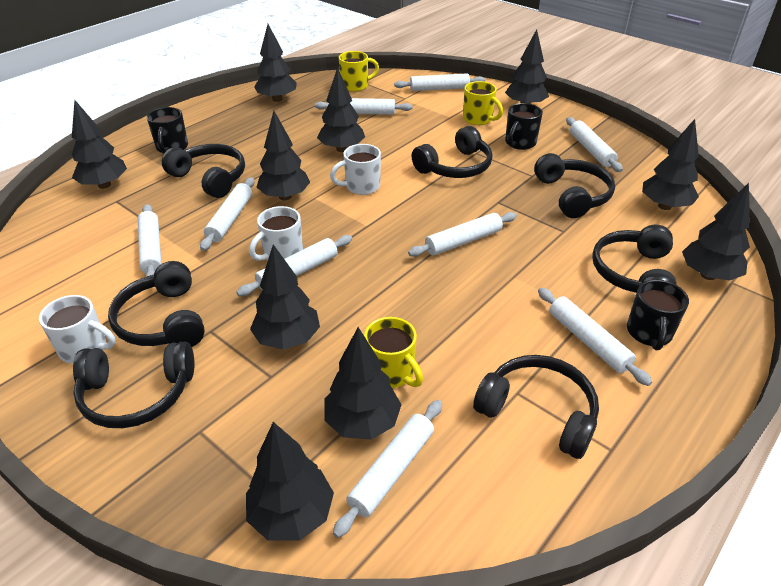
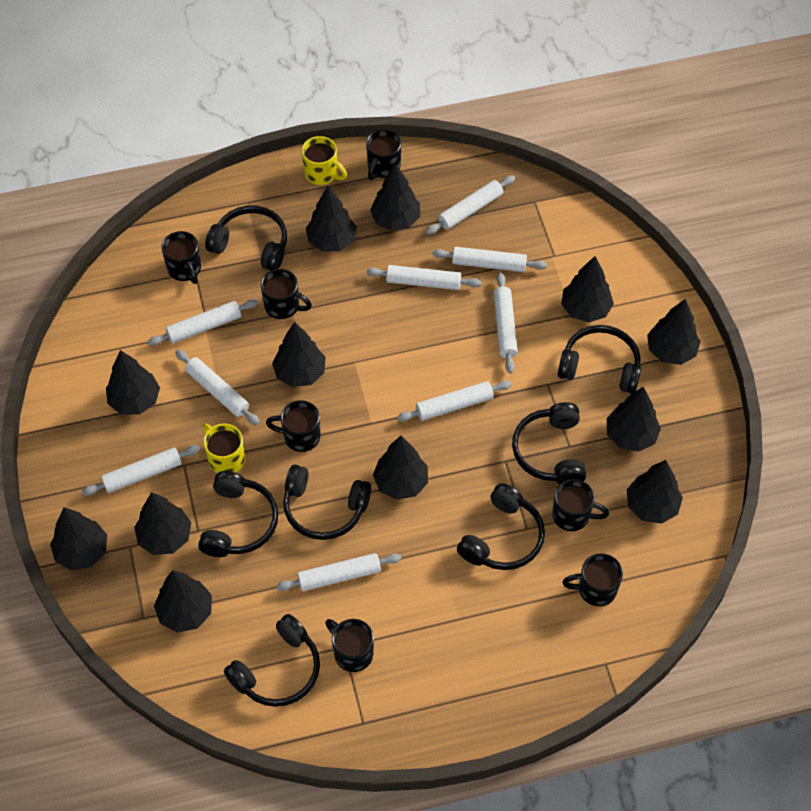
black mug: 3 -> 7
black tree: 10 -> 12
white mug: 3 -> 0
yellow mug: 3 -> 2

